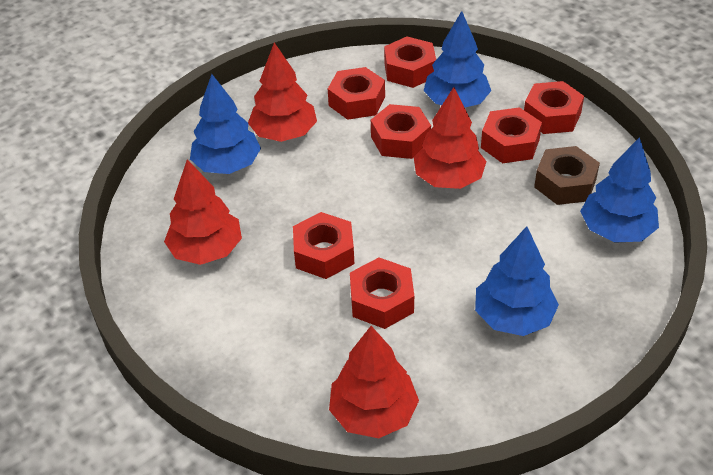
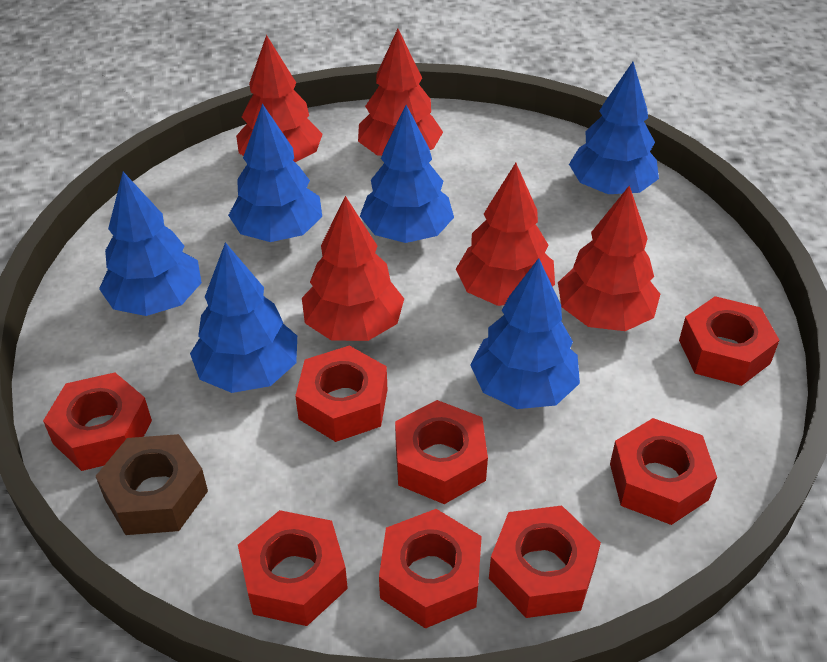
blue tree: 4 -> 6
red nut: 7 -> 8
red tree: 4 -> 5

